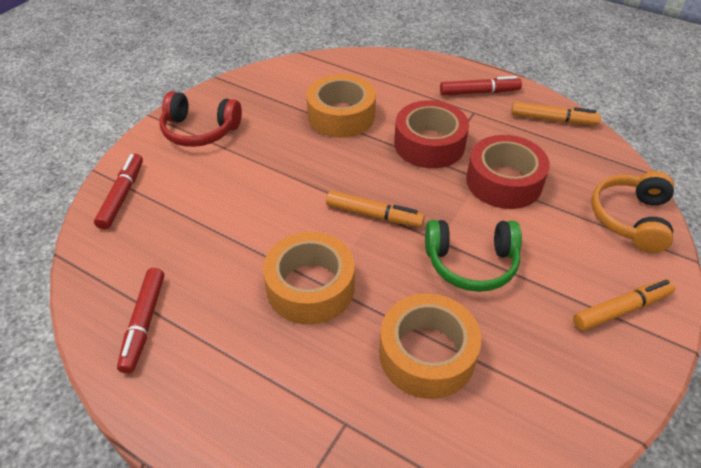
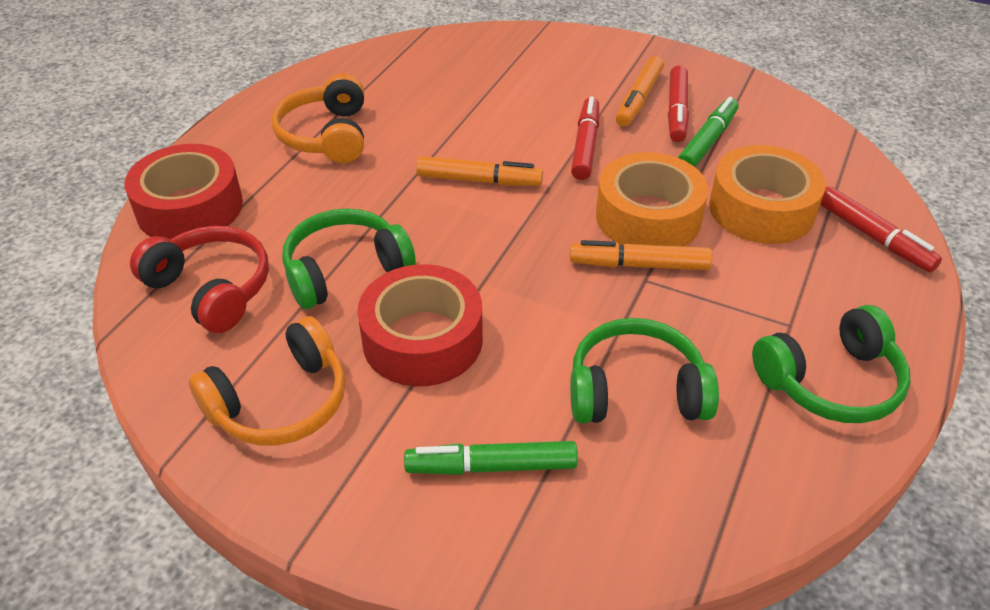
green headphones: 1 -> 3
green marker: 0 -> 2
orange headphones: 1 -> 2
orange tape: 3 -> 2

